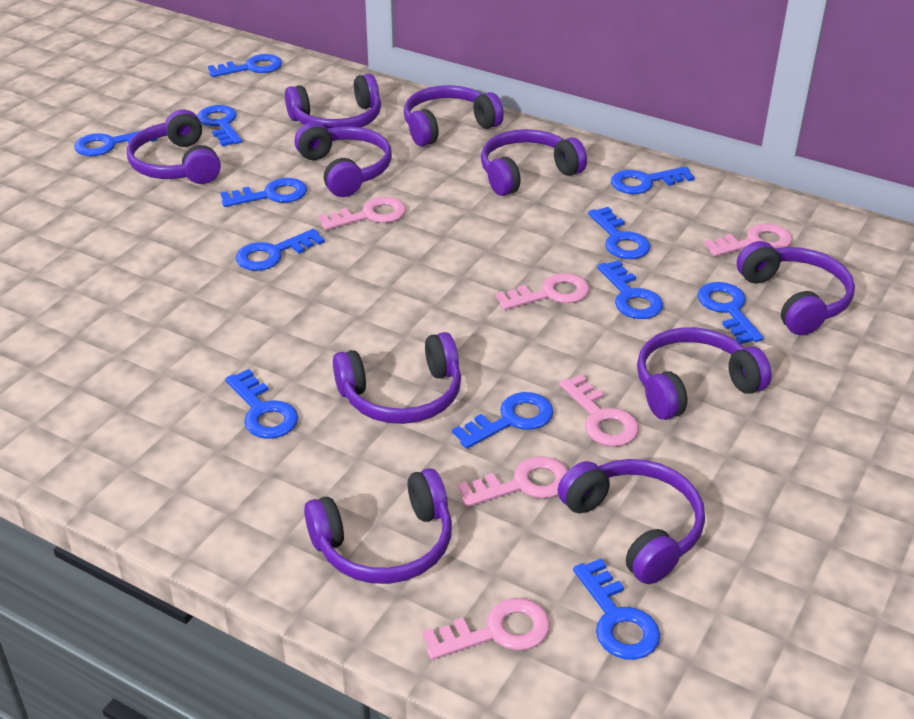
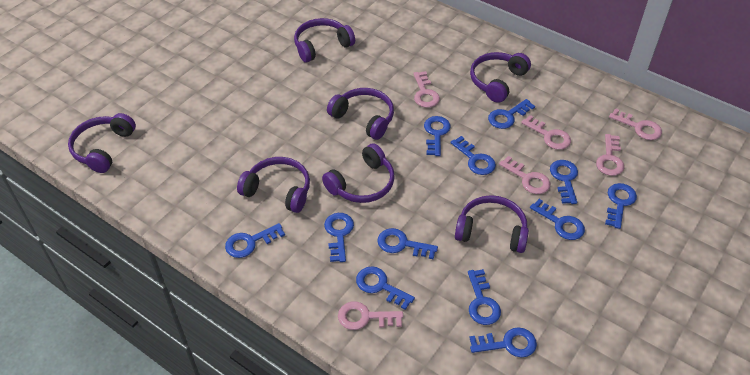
purple headphones: 10 -> 7

